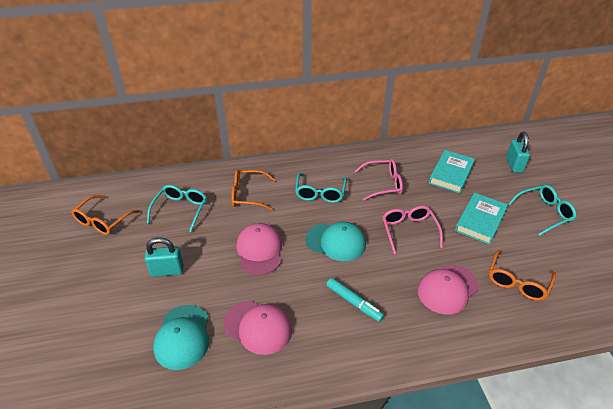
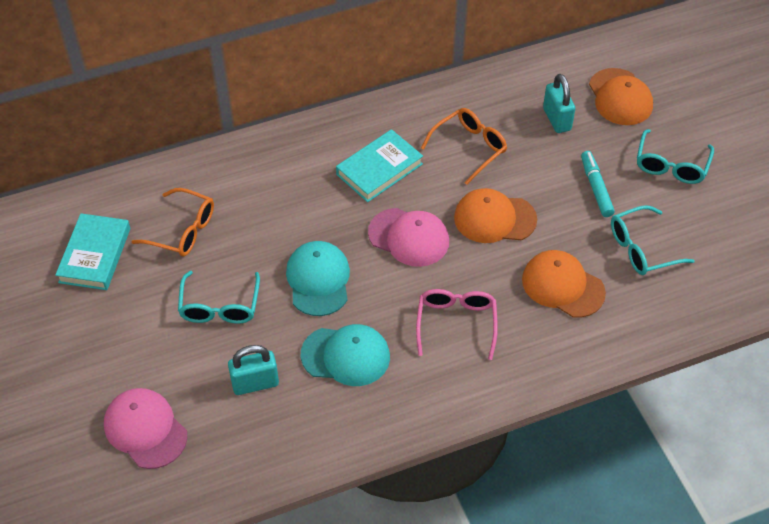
orange cap: 0 -> 3
orange glasses: 3 -> 2
pink cap: 3 -> 2
pink glasses: 2 -> 1

